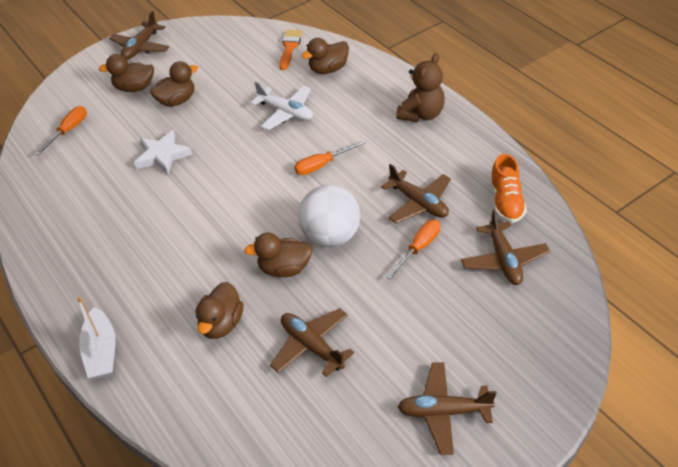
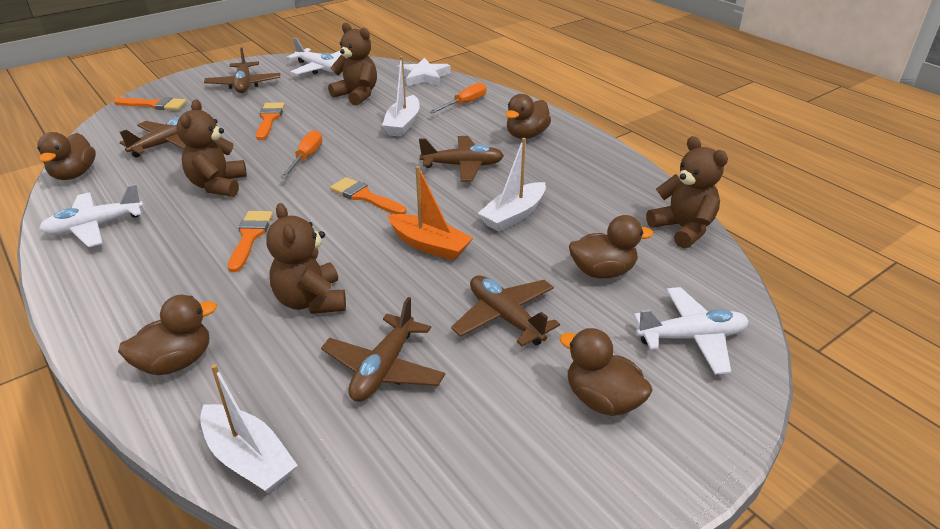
brown teddy bear: 1 -> 4
orange boat: 0 -> 1
orange brush: 1 -> 4
orange screwdriver: 3 -> 2
orange shoe: 1 -> 0
white ball: 1 -> 0
white boat: 1 -> 3
white plane: 1 -> 3

